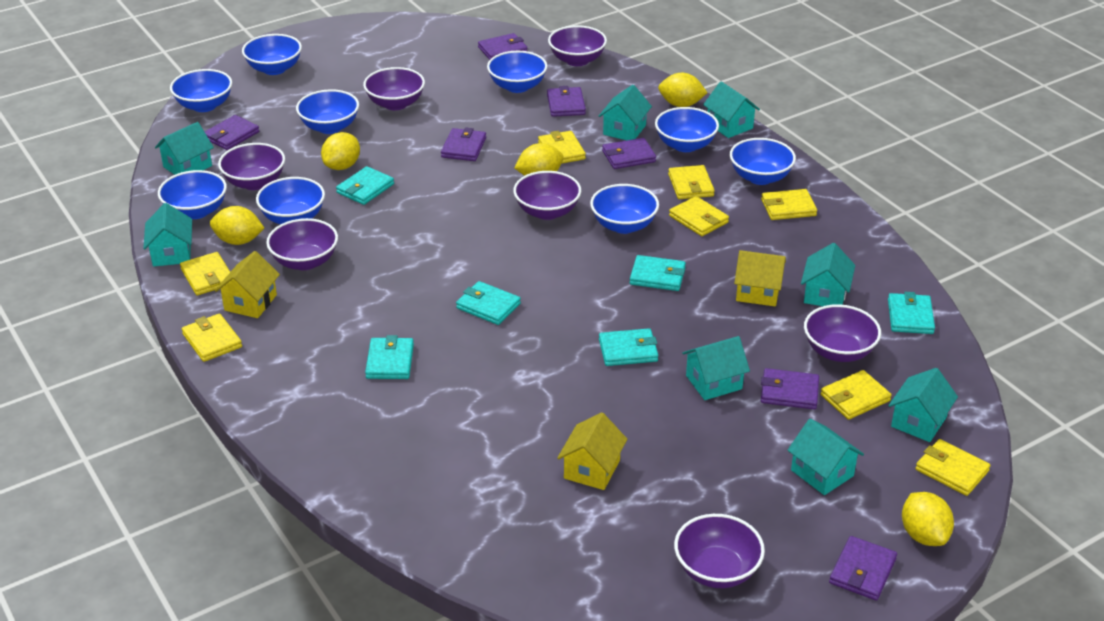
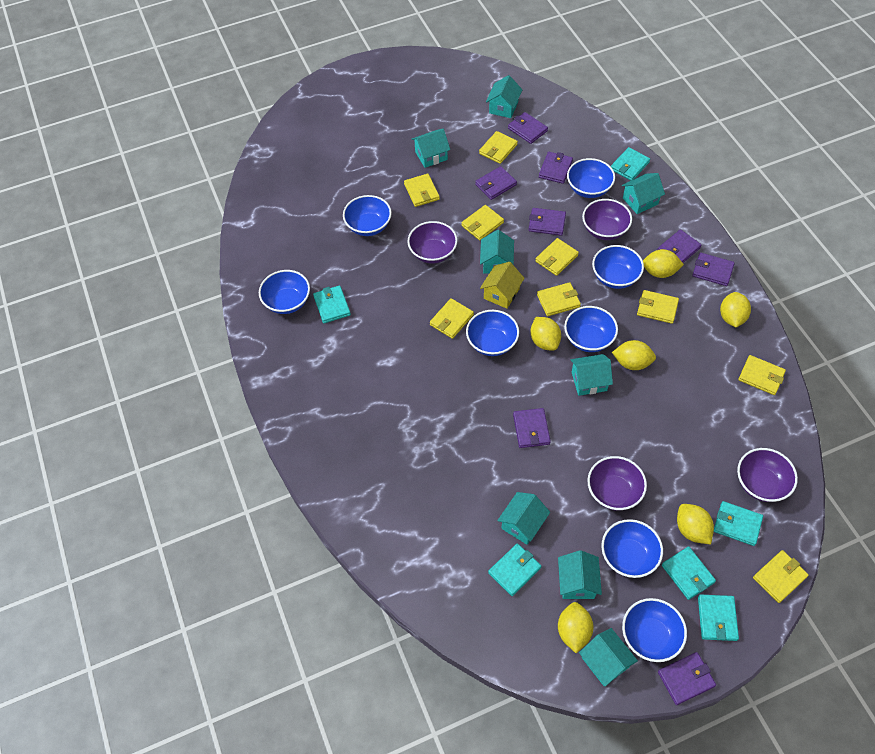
blue bowl: 9 -> 8
purple bowl: 7 -> 4
purple wallet: 7 -> 8
yellow house: 3 -> 1
yellow lemon: 5 -> 6
yellow wallet: 8 -> 9

